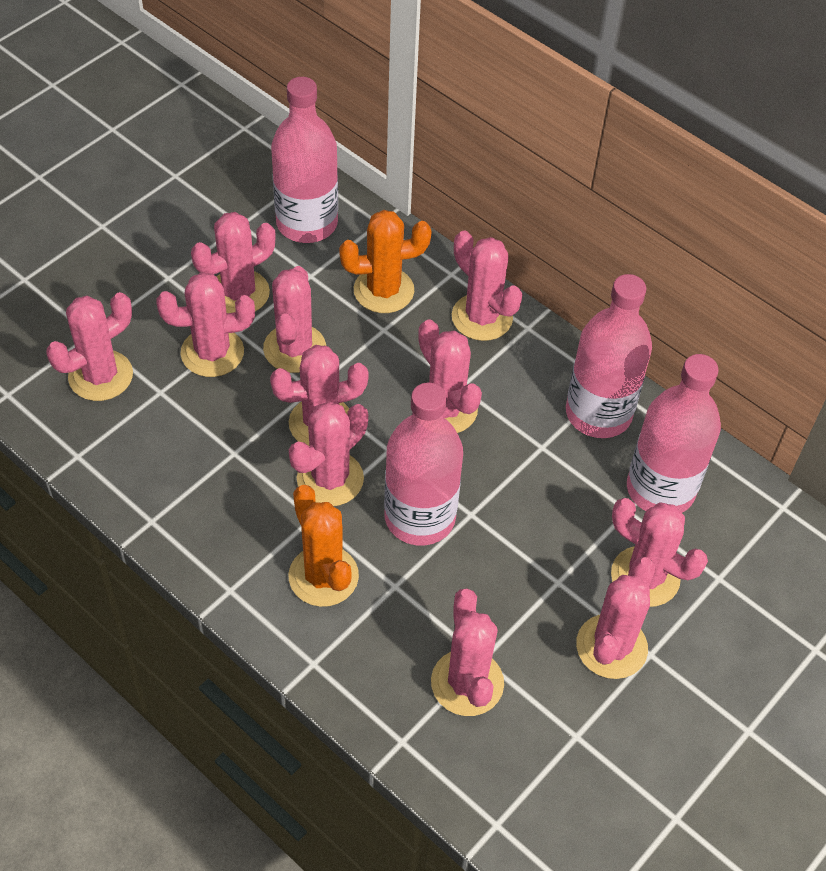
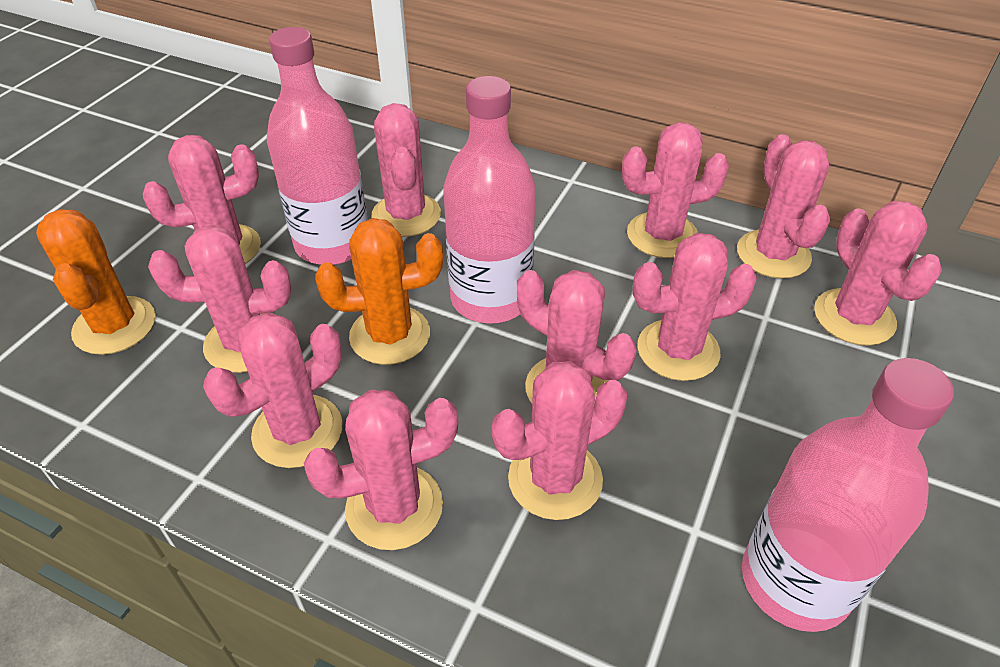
pink bottle: 4 -> 3

